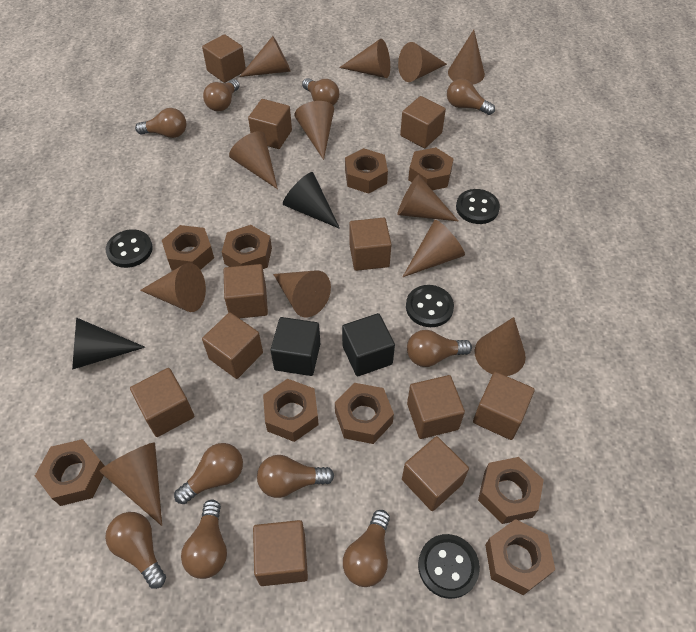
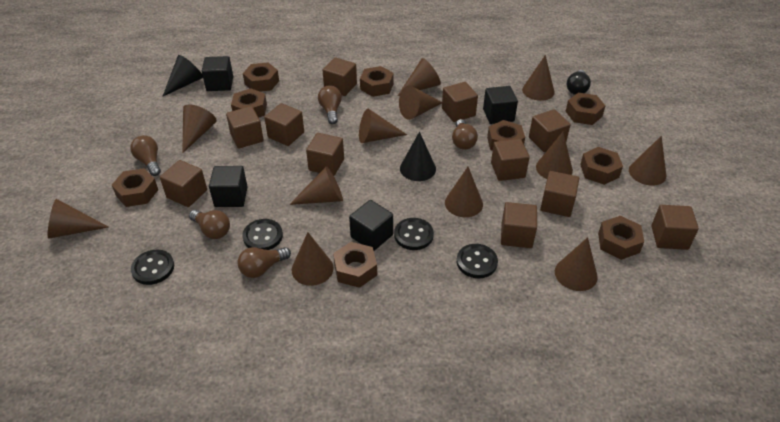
black cube: 2 -> 4
black light bulb: 0 -> 1
brown light bulb: 10 -> 5

